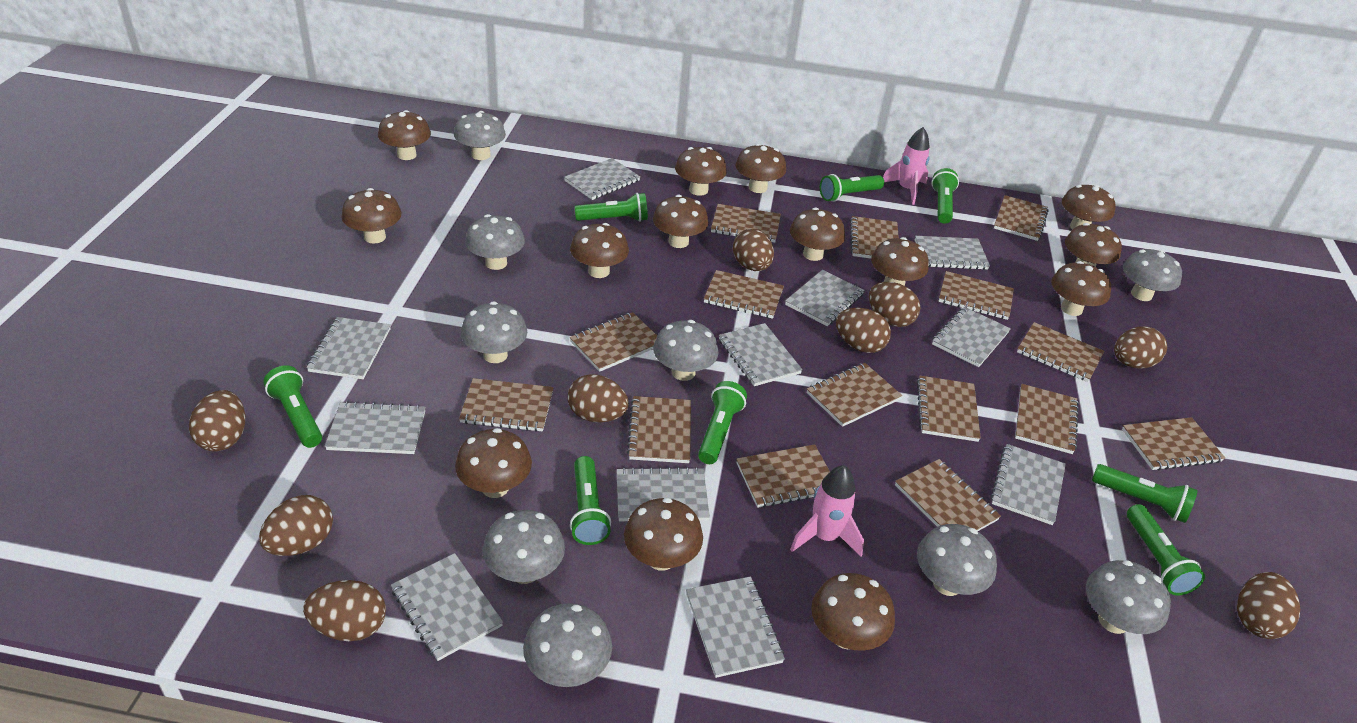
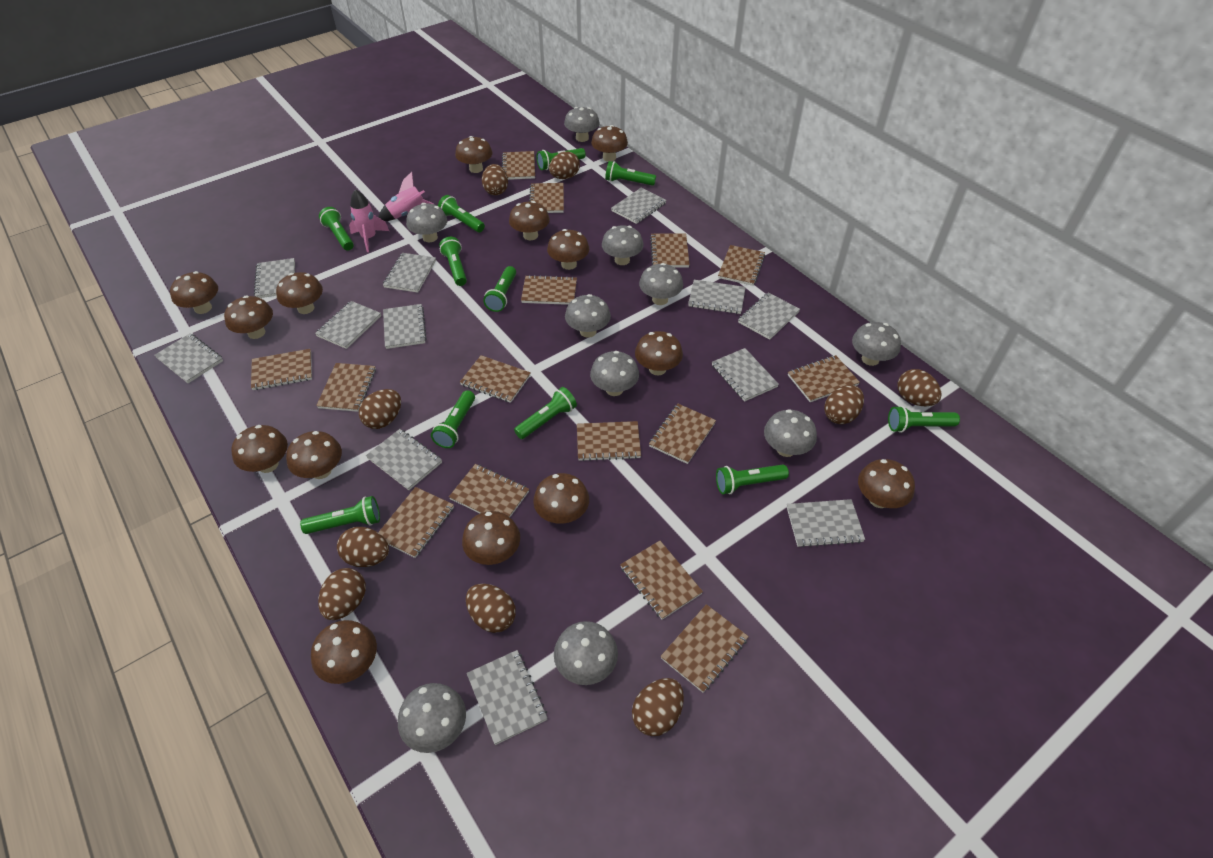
green flashlight: 8 -> 11
grey mushroom: 9 -> 10
grey notebook: 11 -> 12

